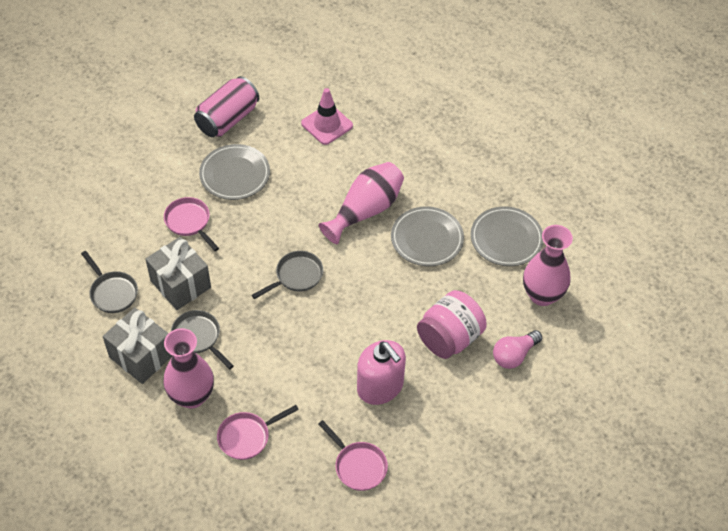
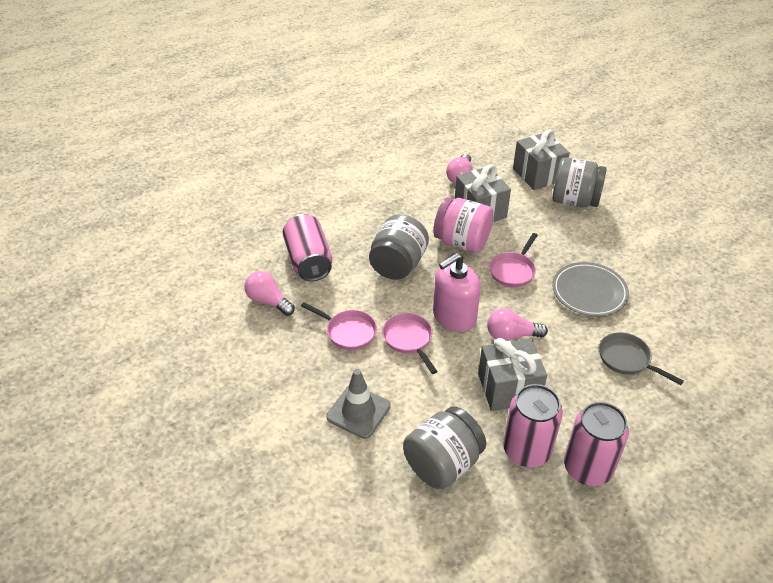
grey gift: 2 -> 3
grey jar: 0 -> 3
grey pan: 3 -> 1
grey plate: 3 -> 1
grey traffic cone: 0 -> 1
pink can: 1 -> 3
pink light bulb: 1 -> 3
pink traffic cone: 1 -> 0
pink vase: 3 -> 0

